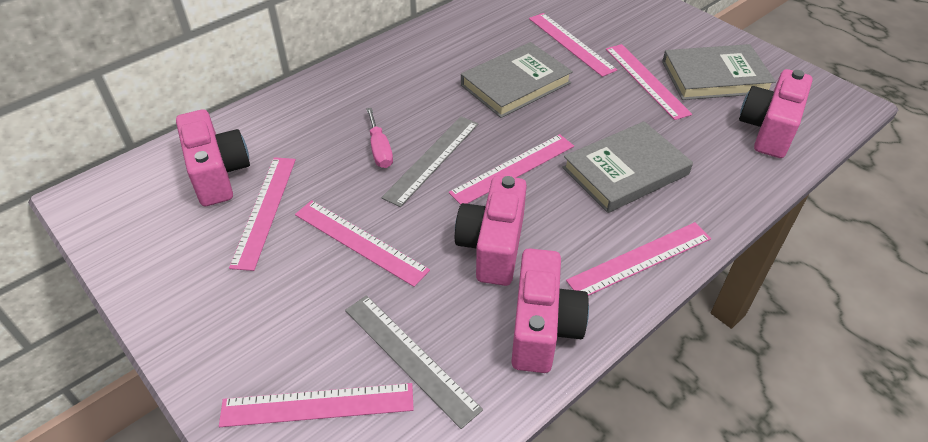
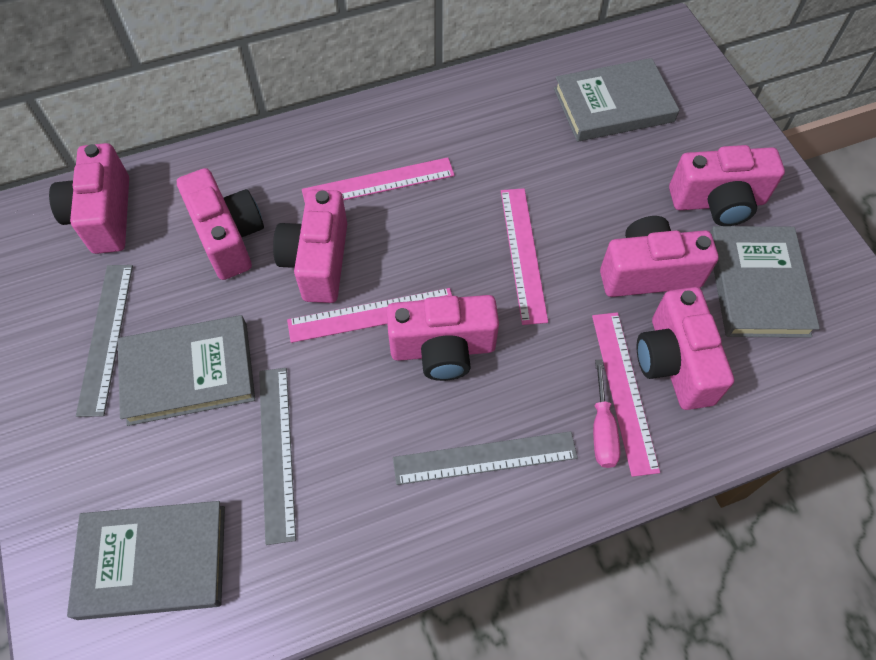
grey book: 3 -> 4
grey ruler: 2 -> 3
pink camera: 4 -> 7
pink ruler: 7 -> 4

